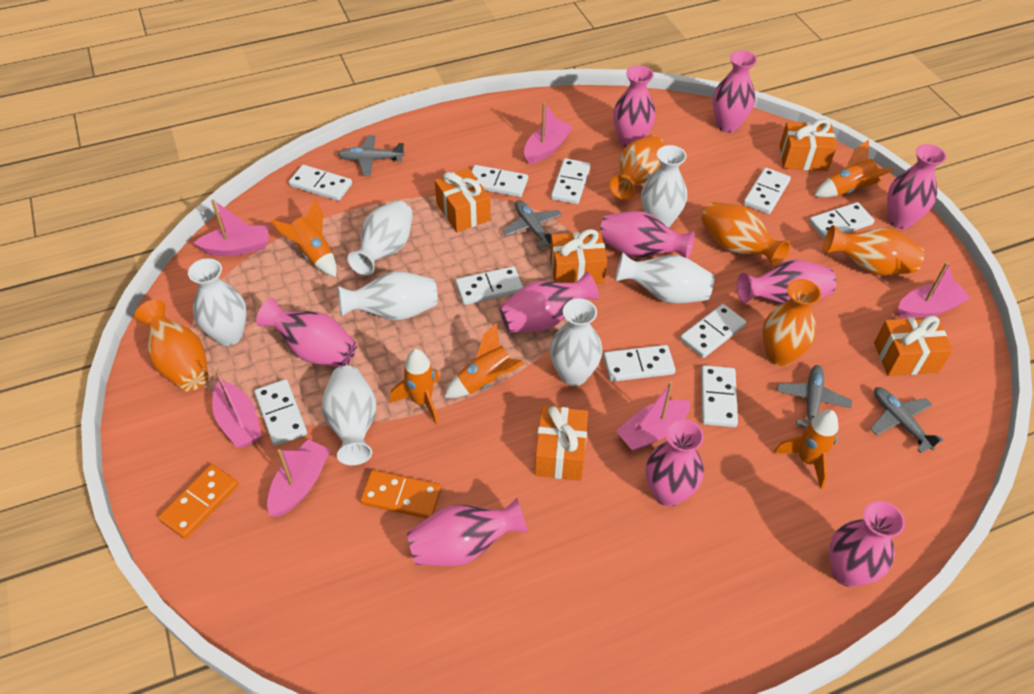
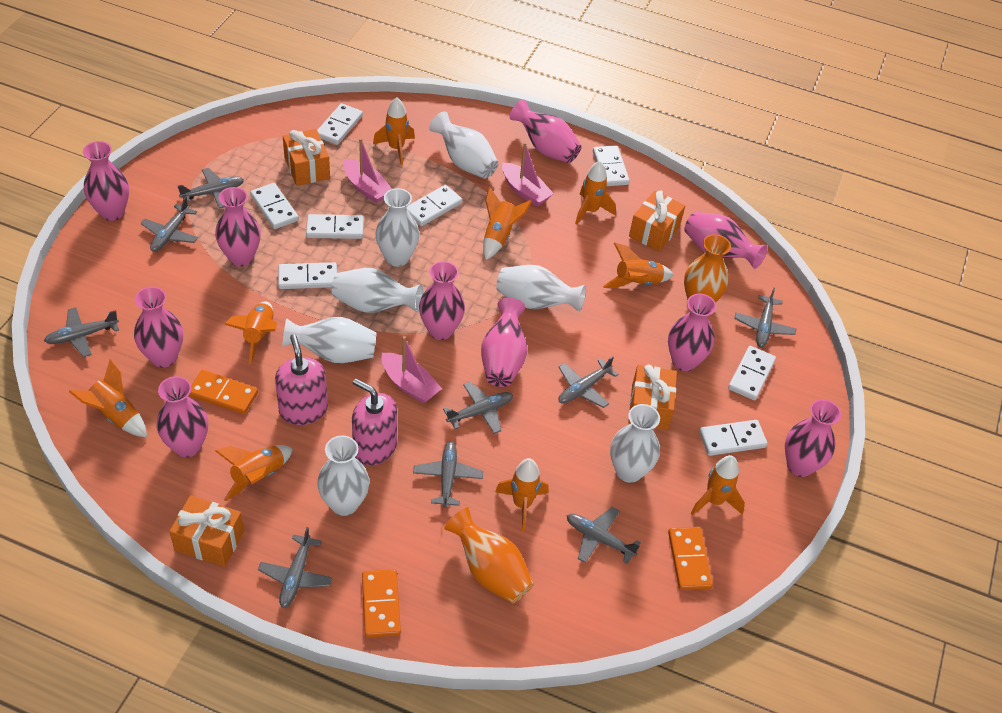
grey plane: 4 -> 9
orange domino: 2 -> 3
orange gift: 5 -> 4
orange rocket: 5 -> 9
orange vase: 5 -> 2
pink boat: 6 -> 3
pink soap dispenser: 0 -> 2
white domino: 10 -> 8

